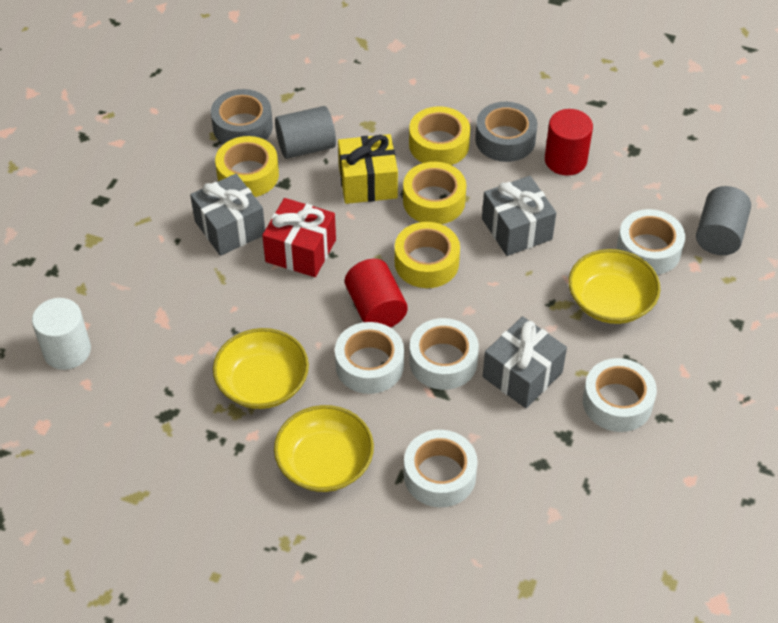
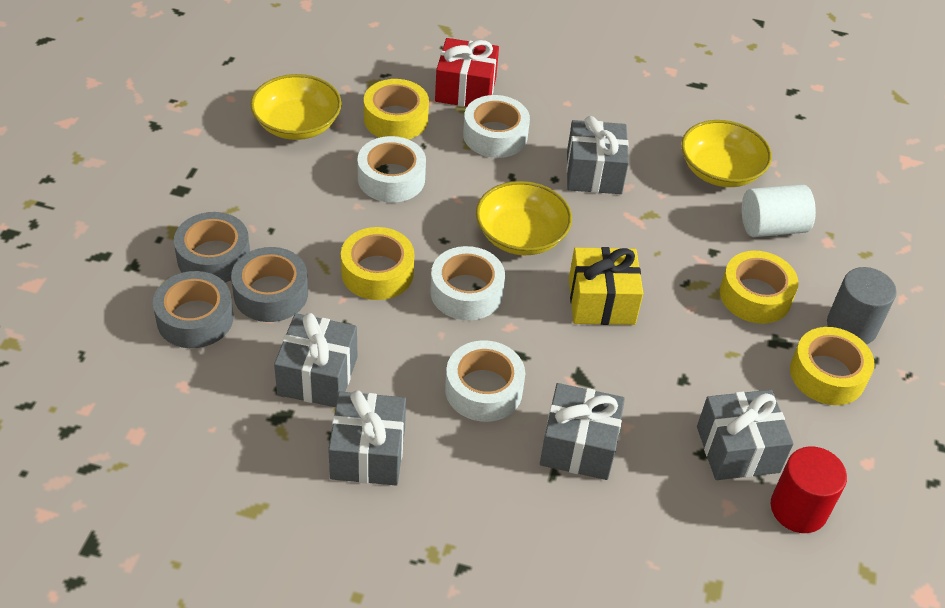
grey cylinder: 2 -> 1
grey gift: 3 -> 5
grey tape: 2 -> 3
red cylinder: 2 -> 1
white tape: 5 -> 4

